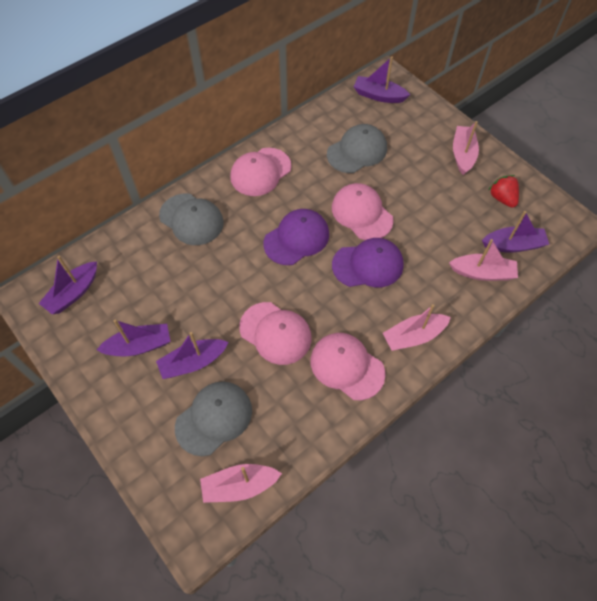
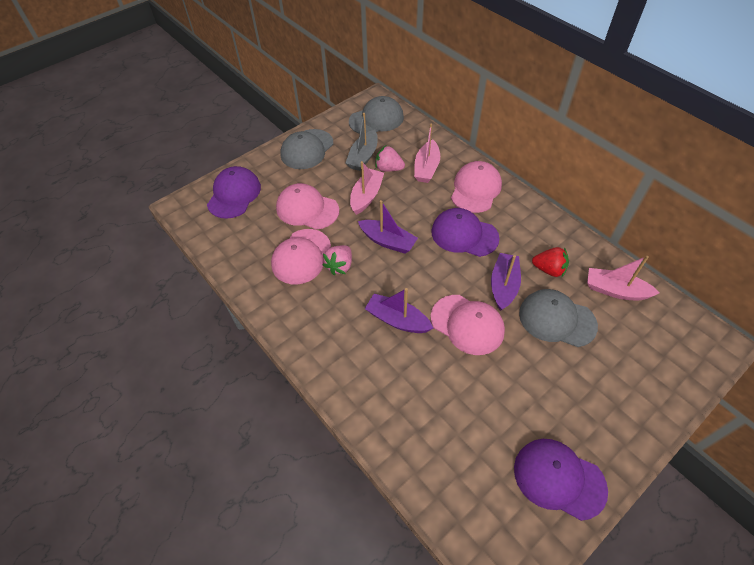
grey boat: 0 -> 1
pink boat: 4 -> 3
pink strawberry: 0 -> 2
purple boat: 5 -> 3
purple cap: 2 -> 3

